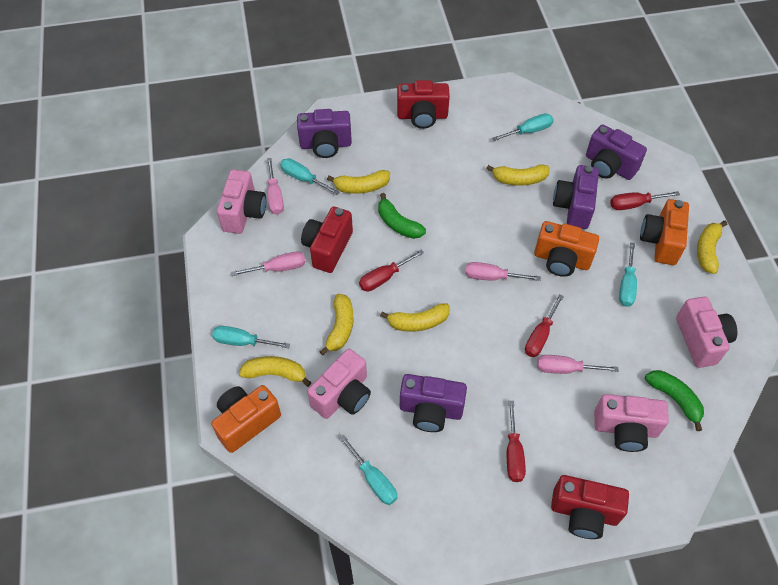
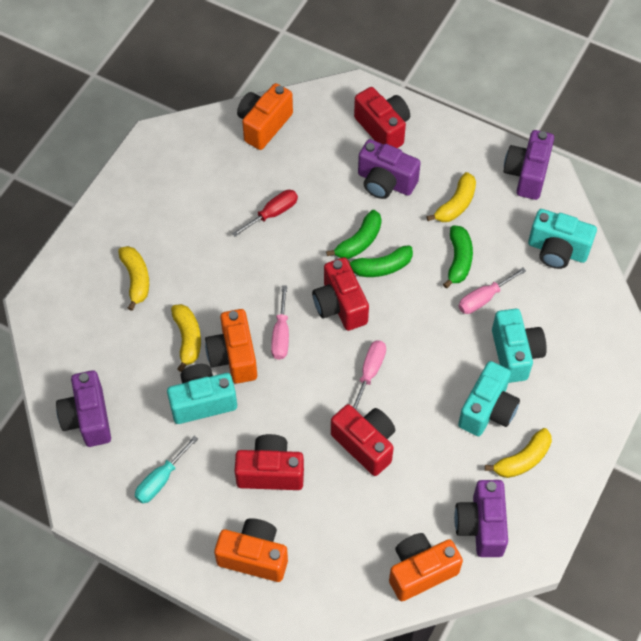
green banana: 2 -> 3
orange camera: 3 -> 4
pink camera: 4 -> 0
pink screwdriver: 4 -> 3
red camera: 3 -> 4
red screwdriver: 4 -> 1
turquoise camera: 0 -> 4
turquoise screwdriver: 5 -> 1
yellow banana: 6 -> 4

